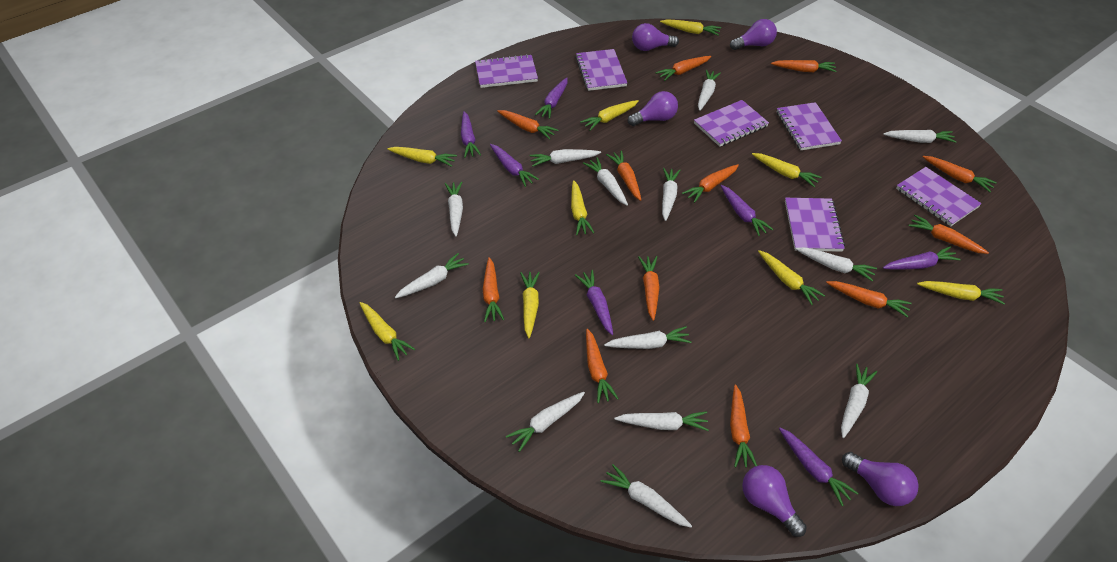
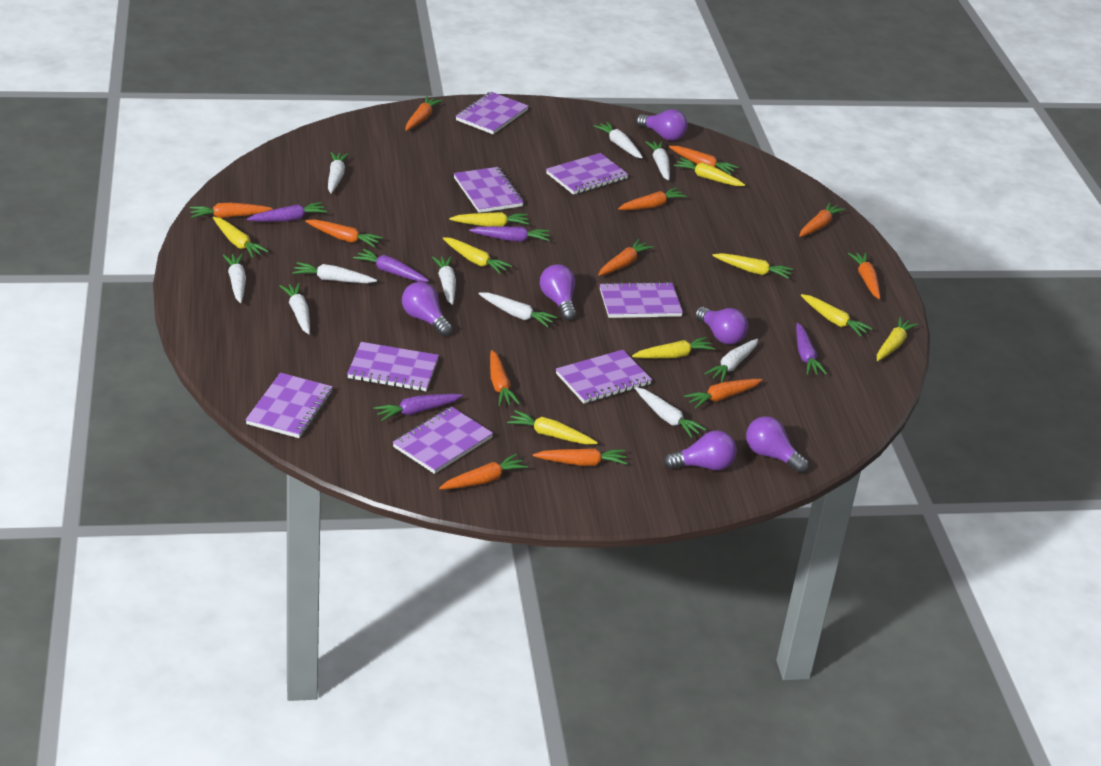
purple carrot: 7 -> 5
purple light bulb: 5 -> 6
purple notebook: 6 -> 8
white carrot: 13 -> 10

